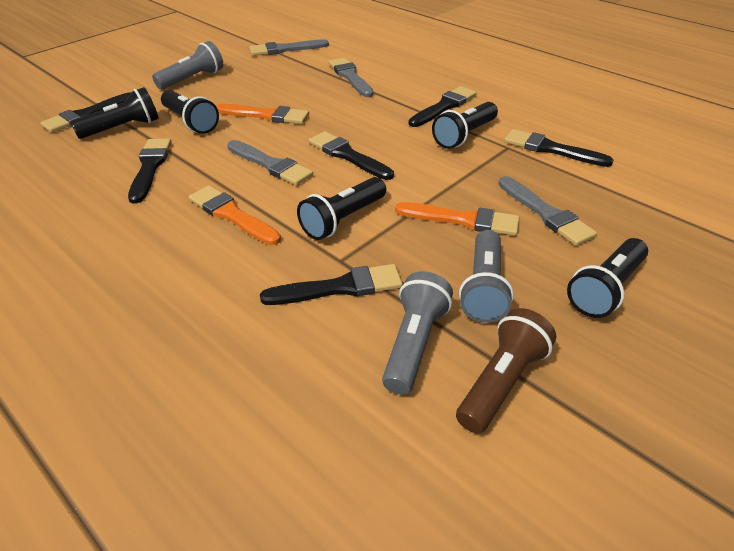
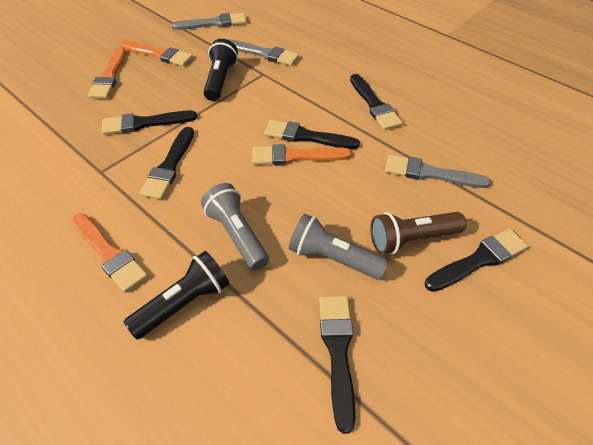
black flashlight: 5 -> 2
grey brush: 4 -> 3
grey flashlight: 3 -> 2
orange brush: 3 -> 4

